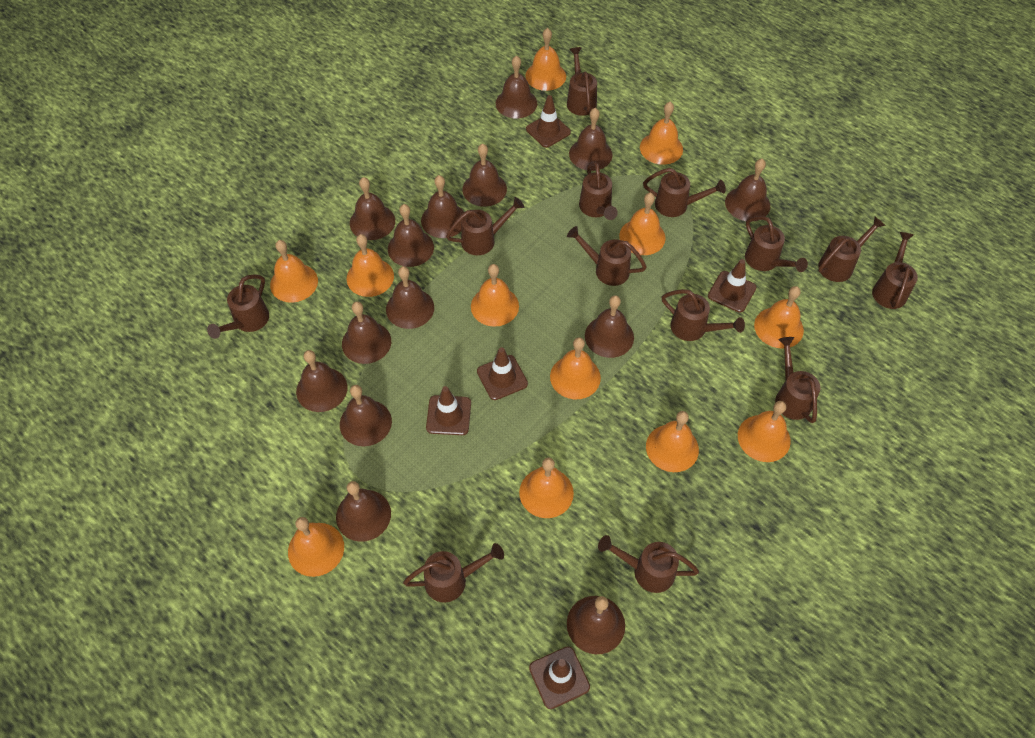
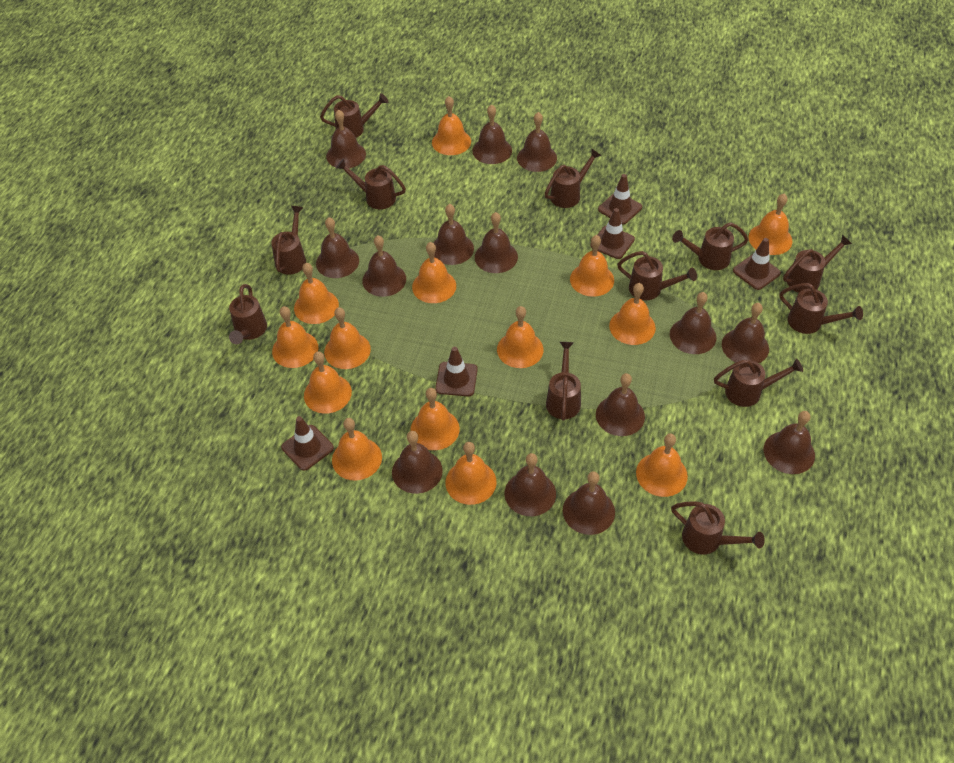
brown watering can: 13 -> 12
orange bell: 12 -> 14

